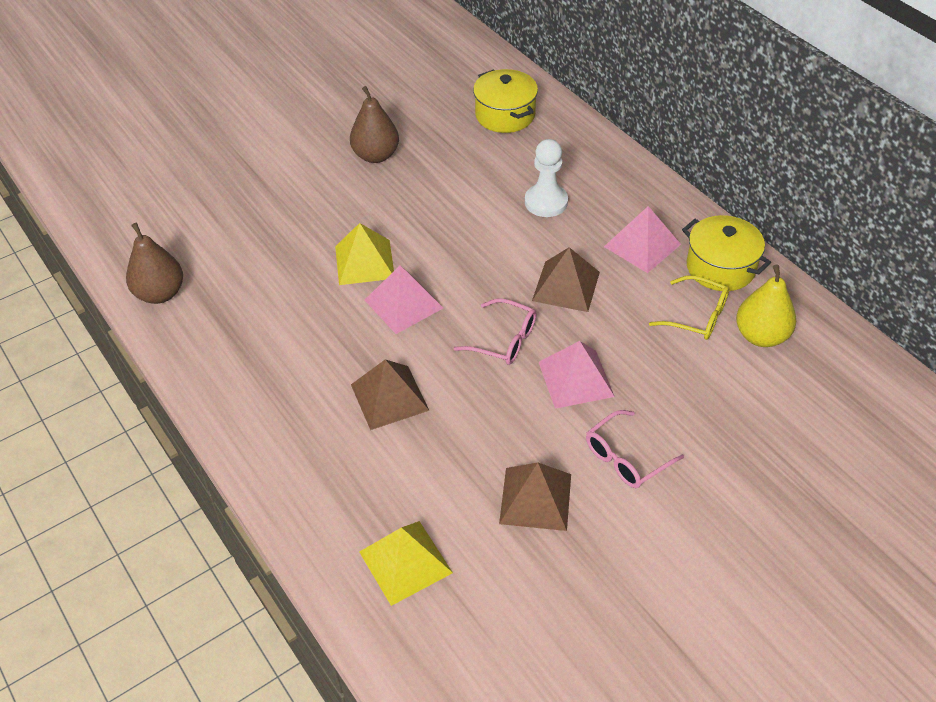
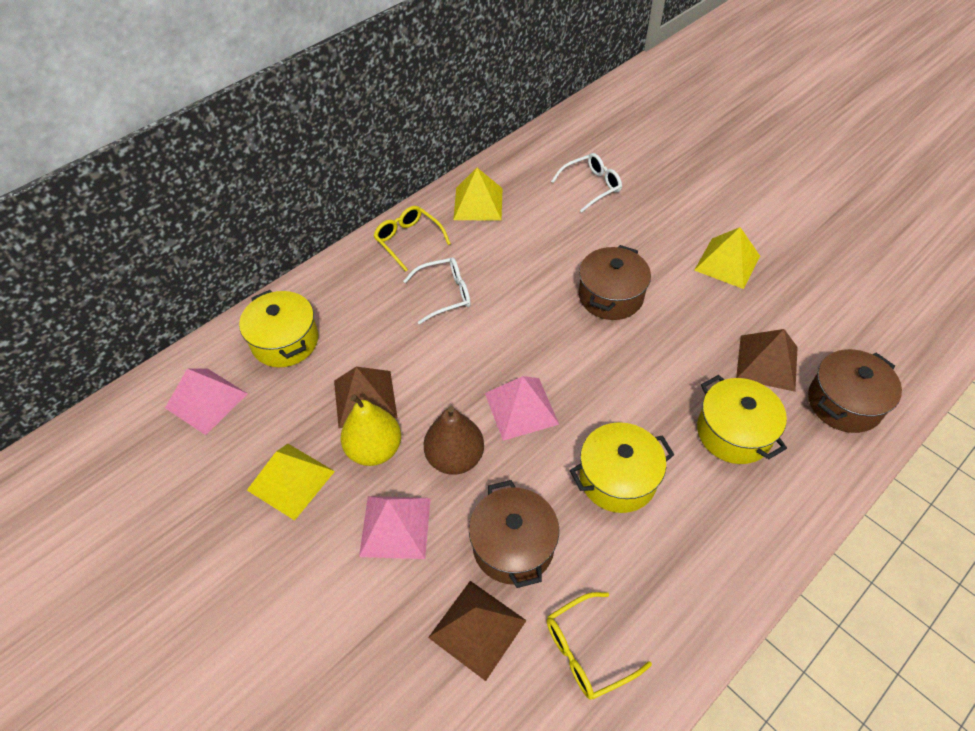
brown pear: 2 -> 1
brown pot: 0 -> 3
pink glasses: 2 -> 0
white glasses: 0 -> 2
white pawn: 1 -> 0
yellow glasses: 1 -> 2
yellow pot: 2 -> 3
yellow pyramid: 2 -> 3

